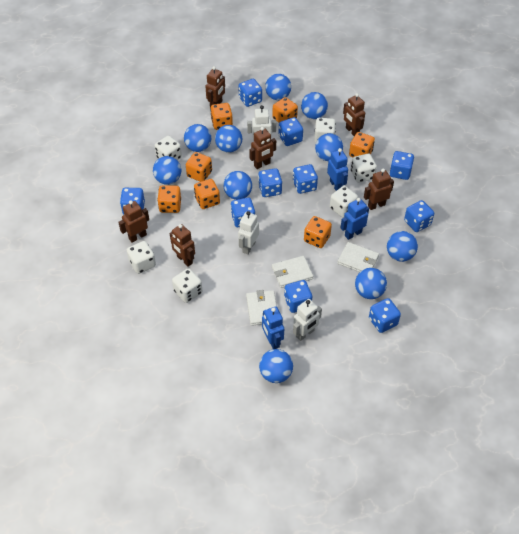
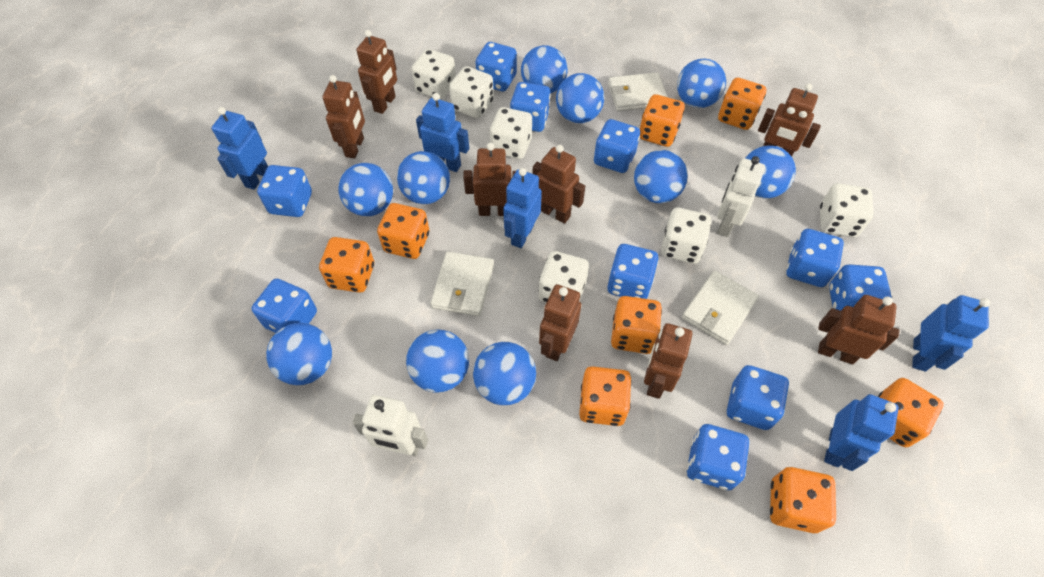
blue robot: 3 -> 5
brown robot: 6 -> 8
orange dice: 7 -> 8
white robot: 3 -> 2

